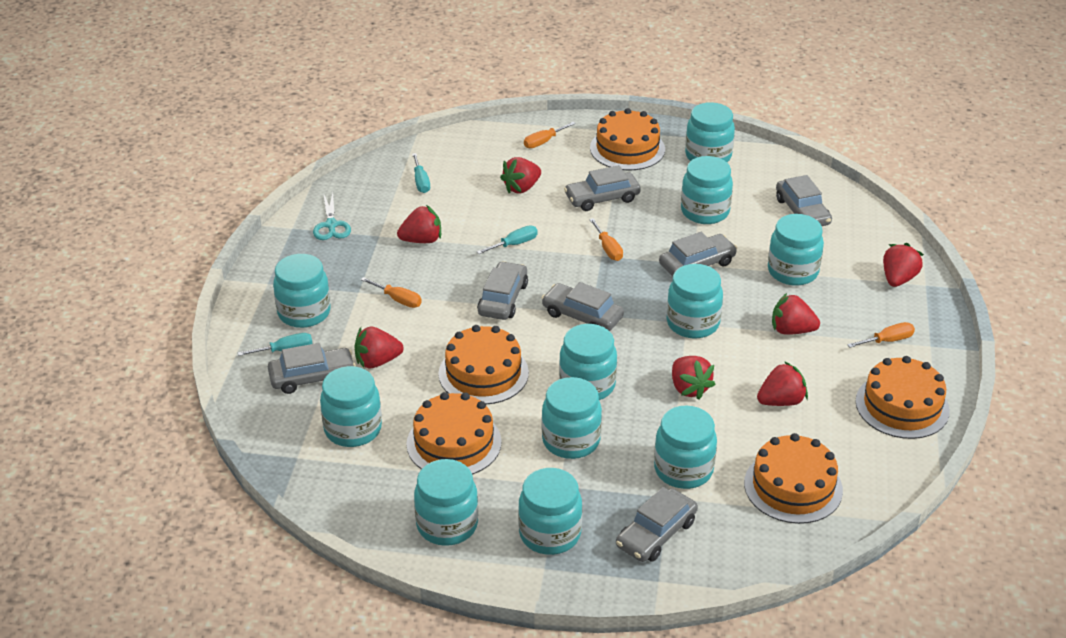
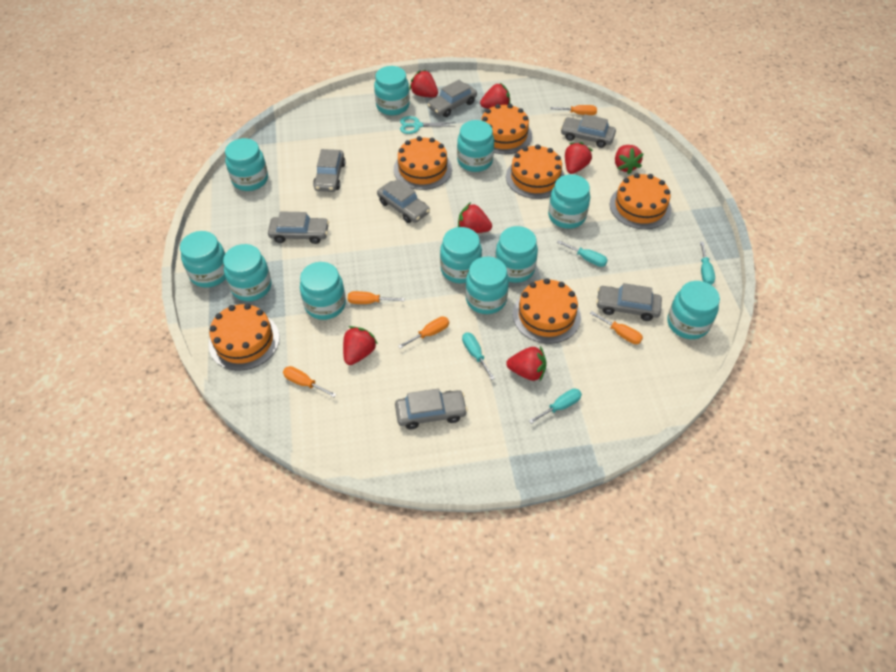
orange cake: 5 -> 6
orange screwdriver: 4 -> 5
turquoise screwdriver: 3 -> 4

